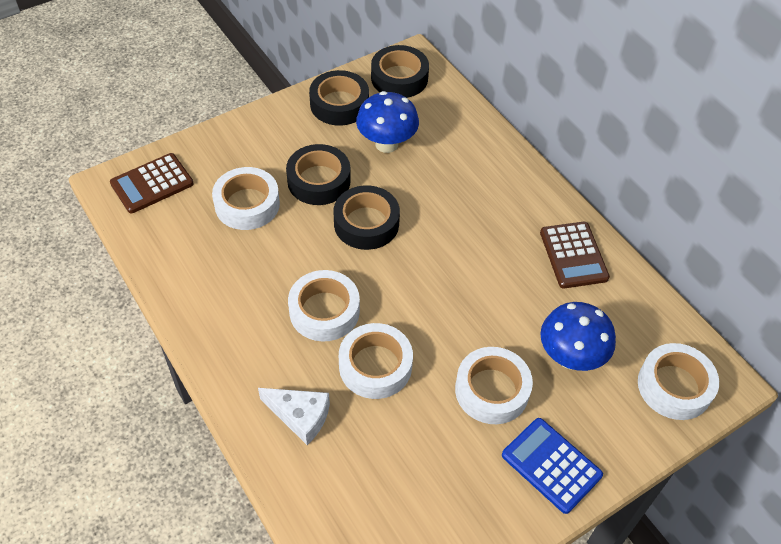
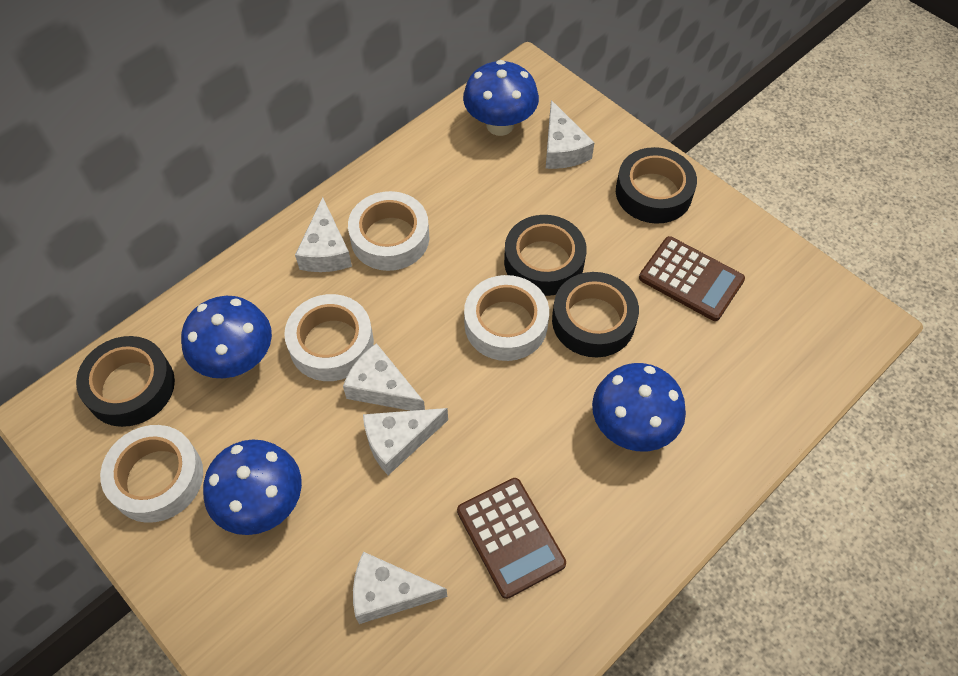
blue calculator: 1 -> 0
blue mushroom: 2 -> 4
white cheese: 1 -> 5
white tape: 5 -> 4

